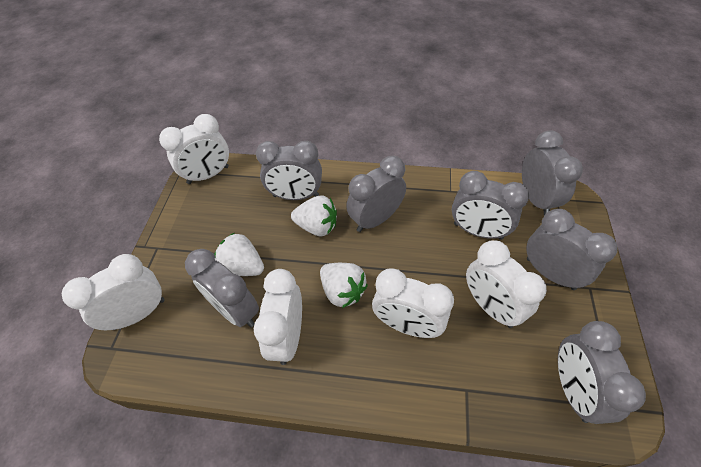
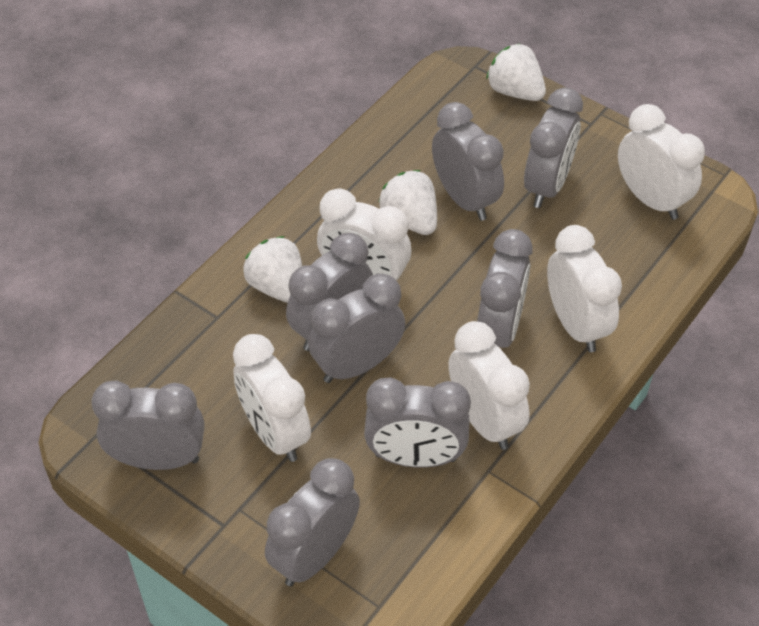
grey clock: 7 -> 8

